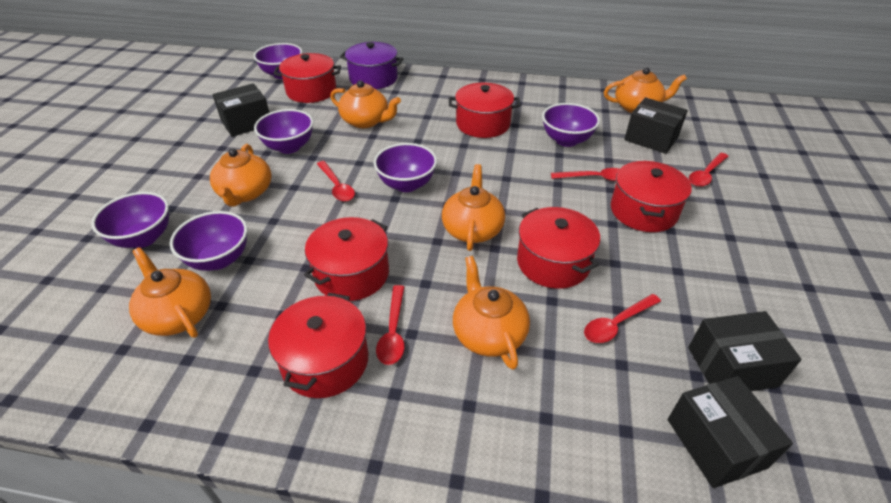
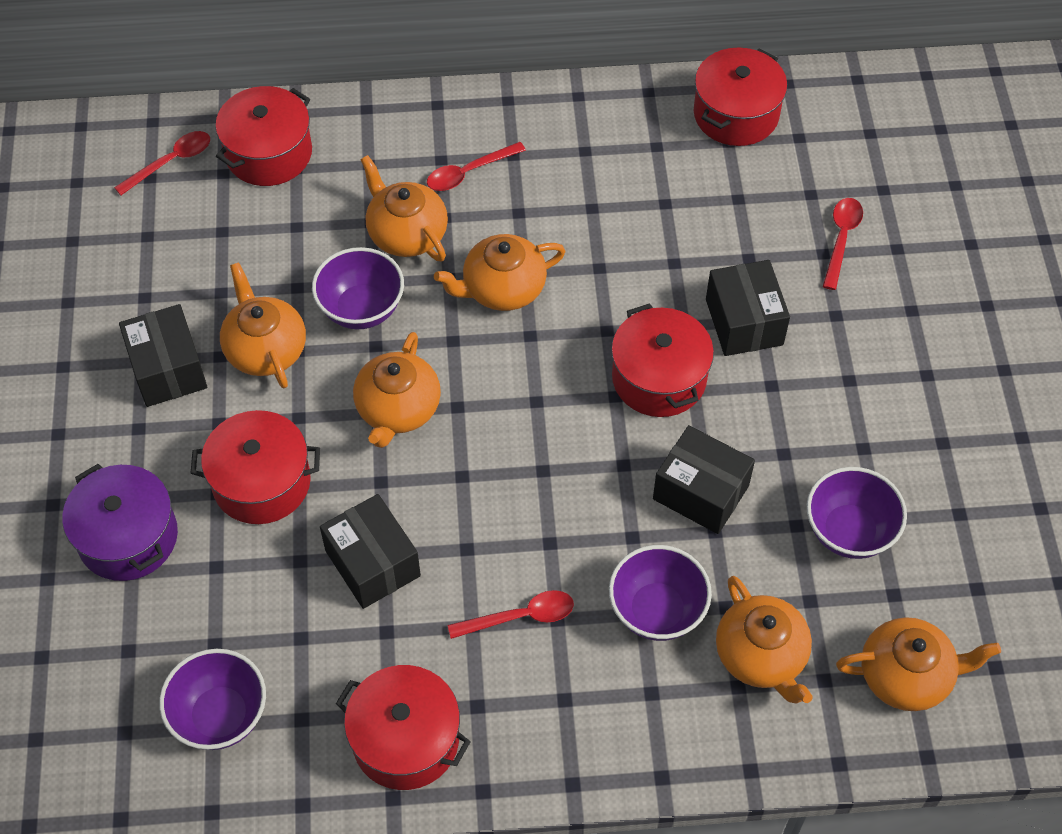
purple bowl: 6 -> 4
red pot: 6 -> 5
red spoon: 5 -> 4

